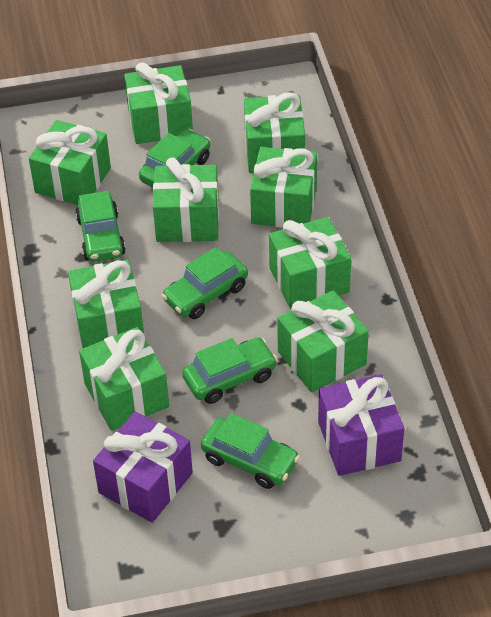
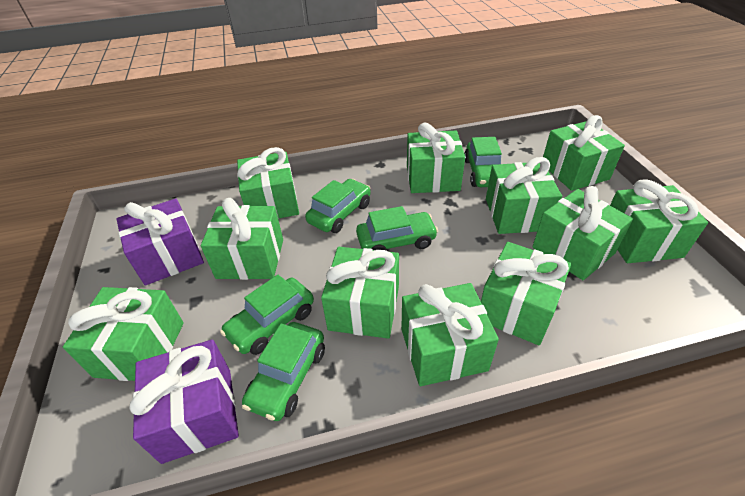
green gift: 9 -> 11

